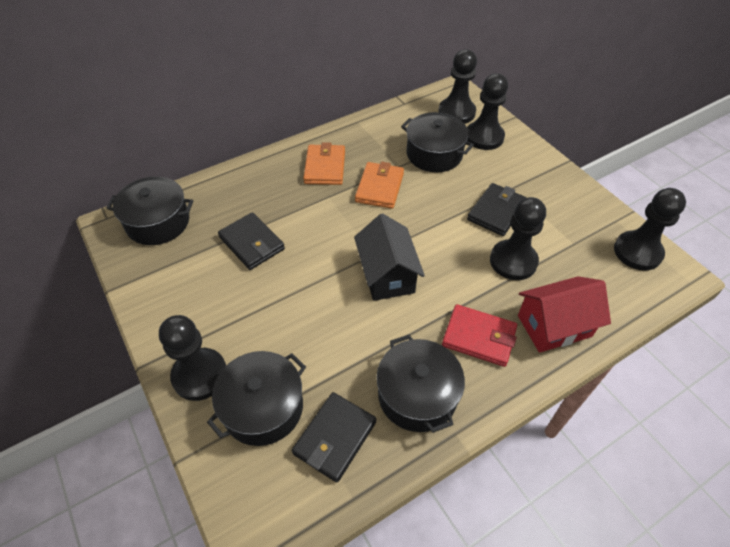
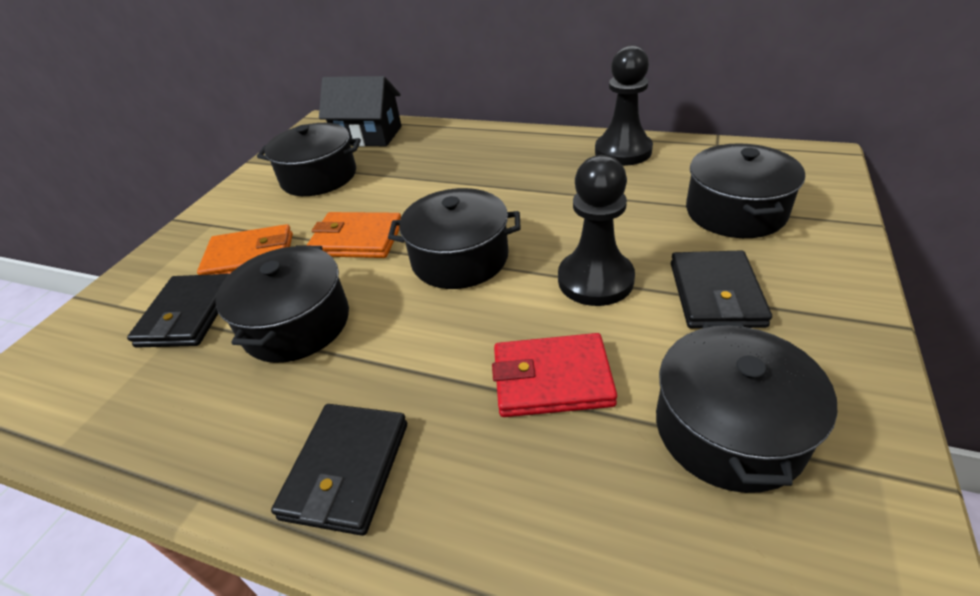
black pawn: 5 -> 2
black pot: 4 -> 5
red house: 1 -> 0

